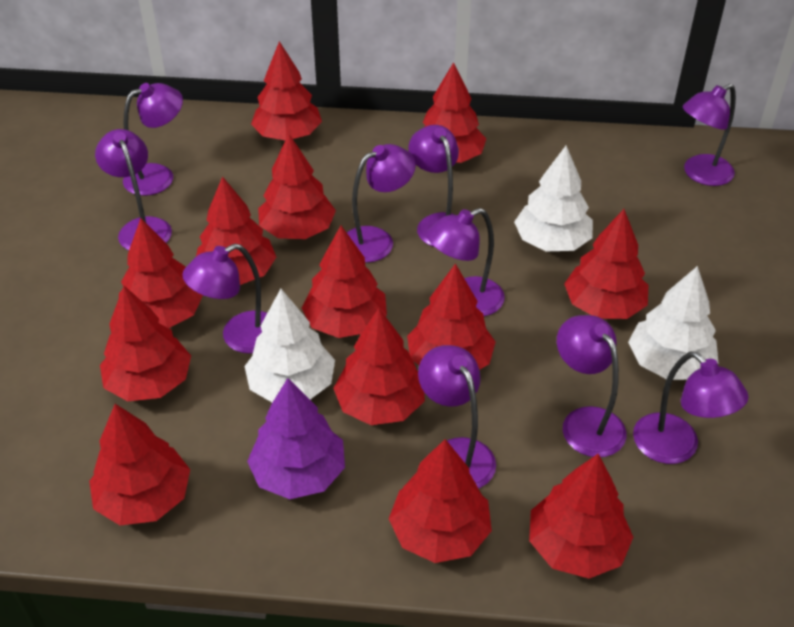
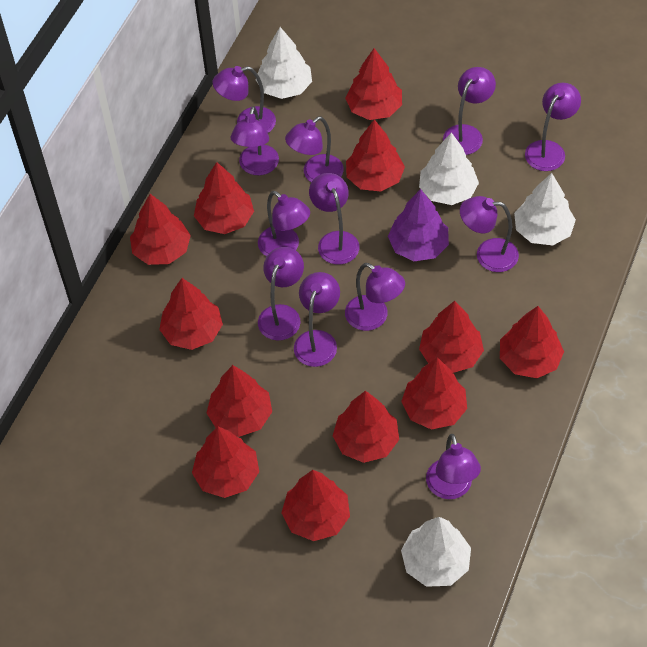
purple lamp: 10 -> 12
red tree: 13 -> 12
white tree: 3 -> 4

